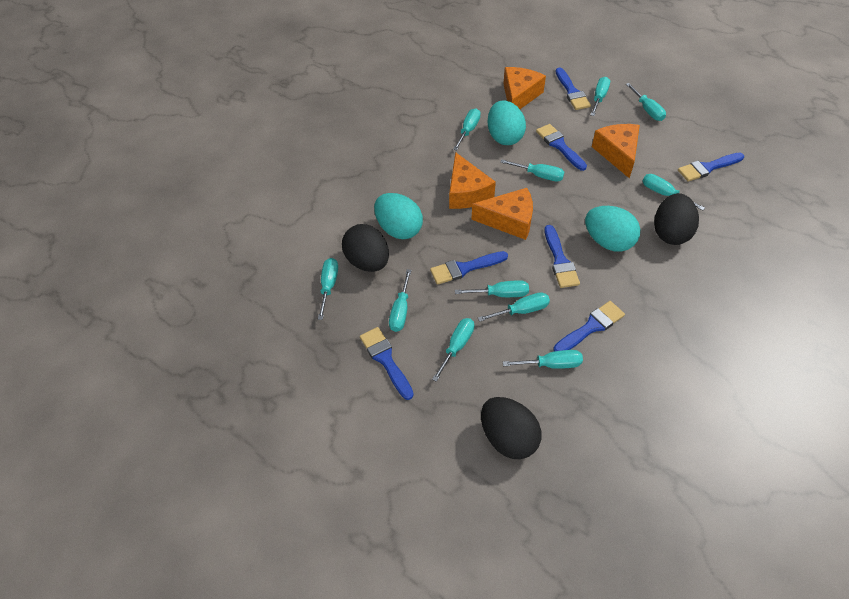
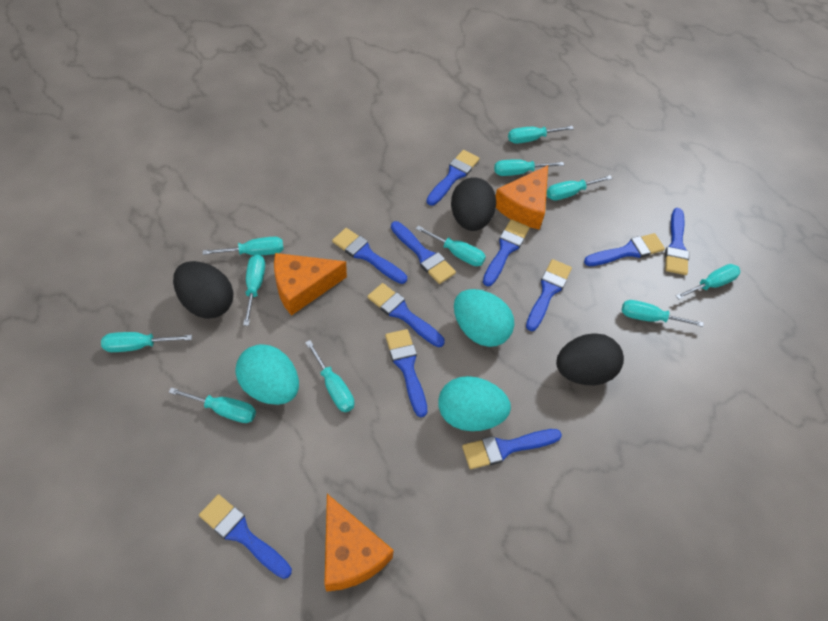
blue brush: 7 -> 11
orange cheese: 4 -> 3

